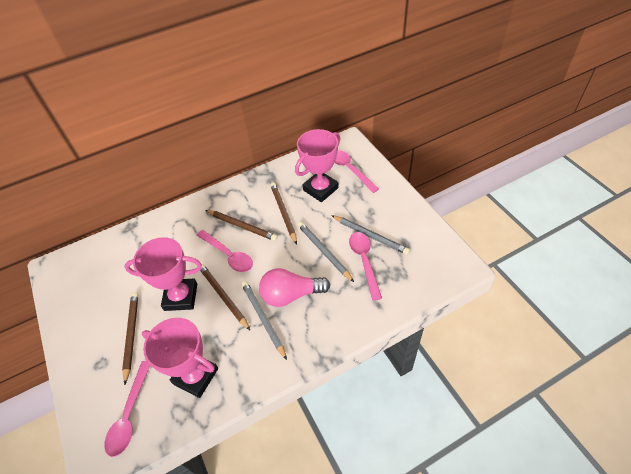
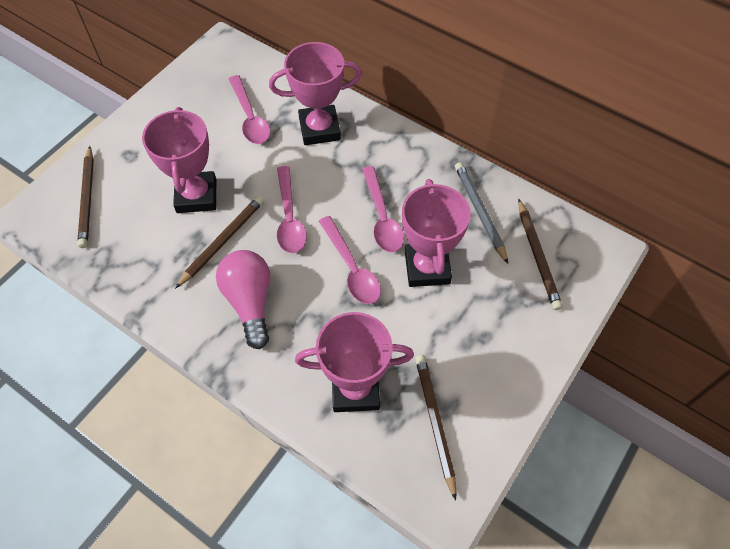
grey pencil: 3 -> 1
pink trophy: 3 -> 4

